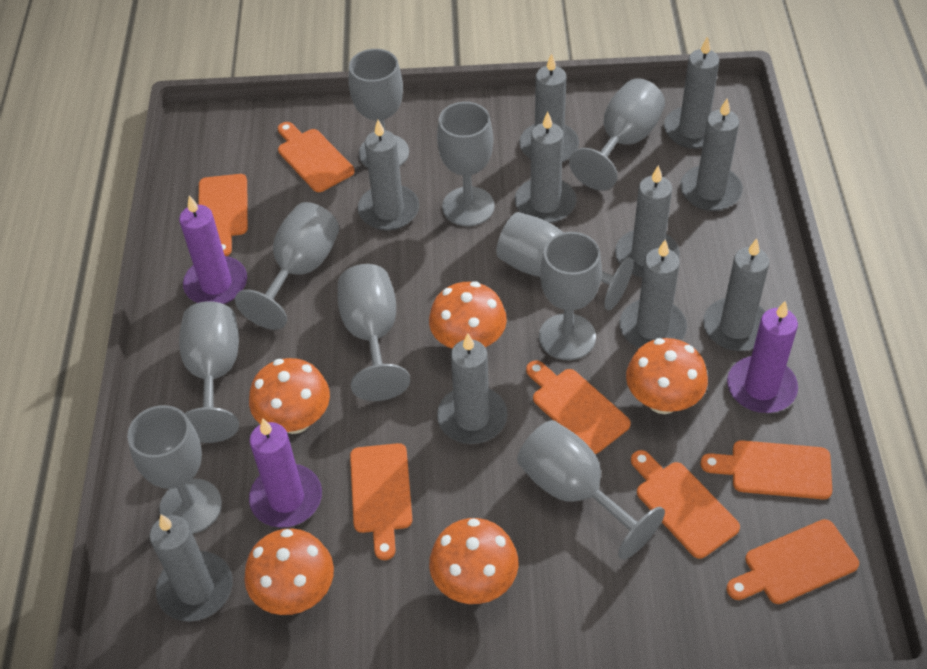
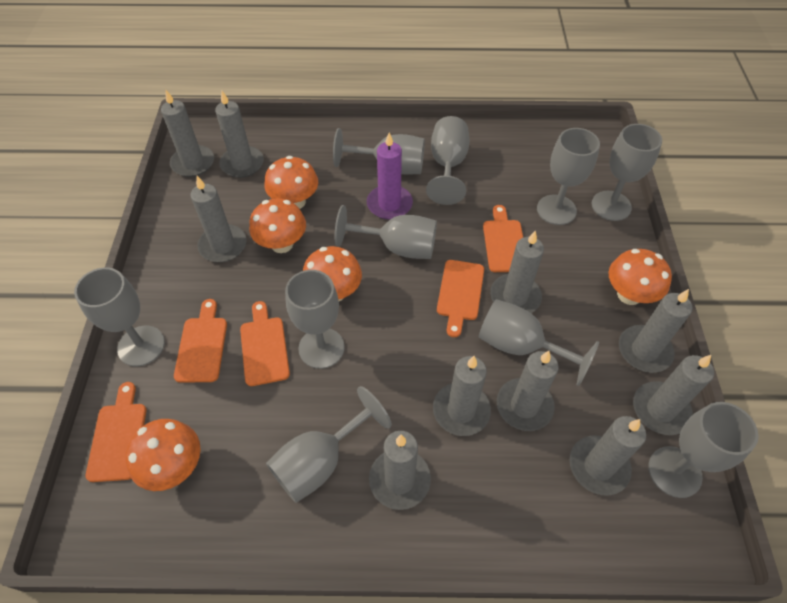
orange cutting board: 7 -> 5
purple candle: 3 -> 1

